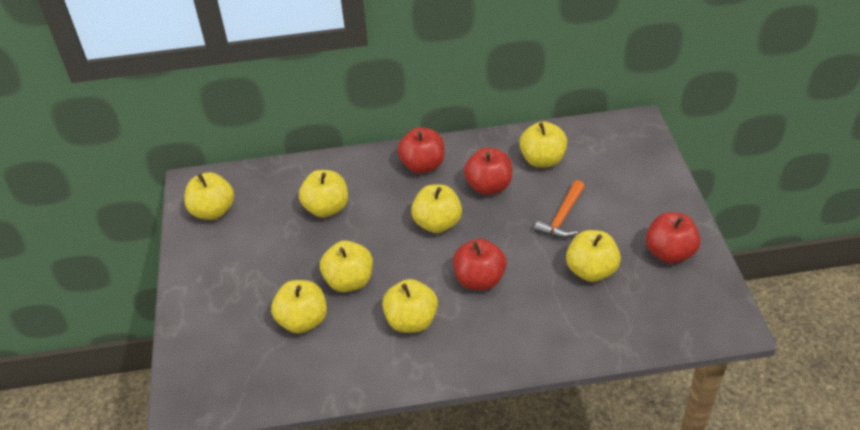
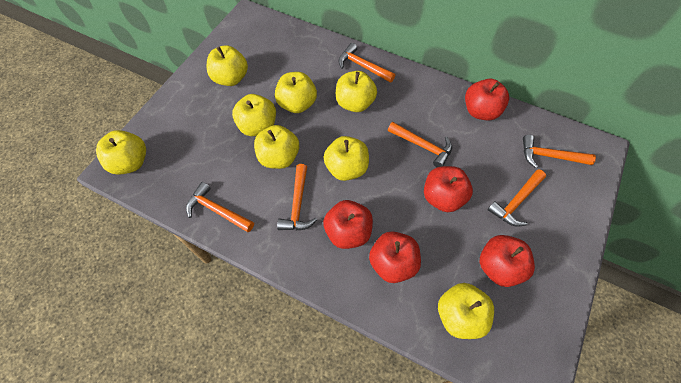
orange hammer: 1 -> 6
red apple: 4 -> 5

